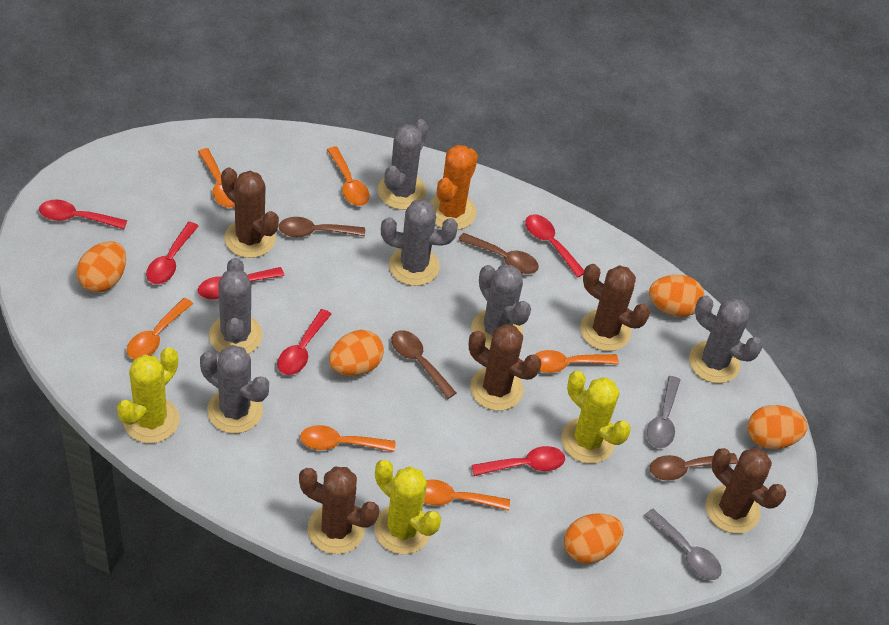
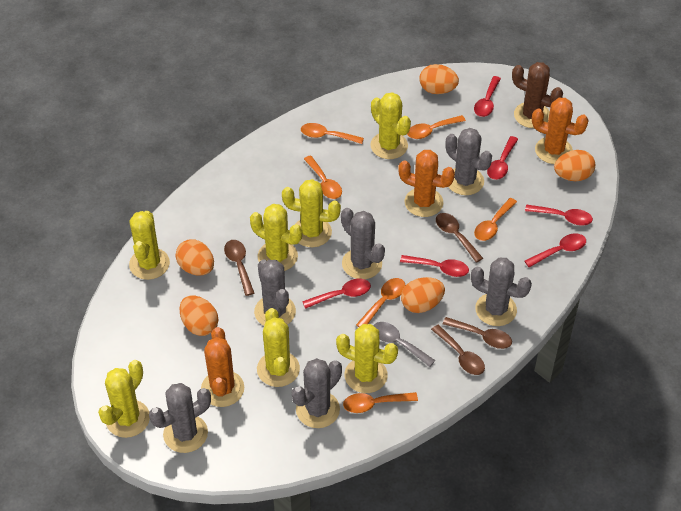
brown cactus: 5 -> 1
grey spoon: 2 -> 1
orange cactus: 1 -> 3
yellow cactus: 3 -> 7

